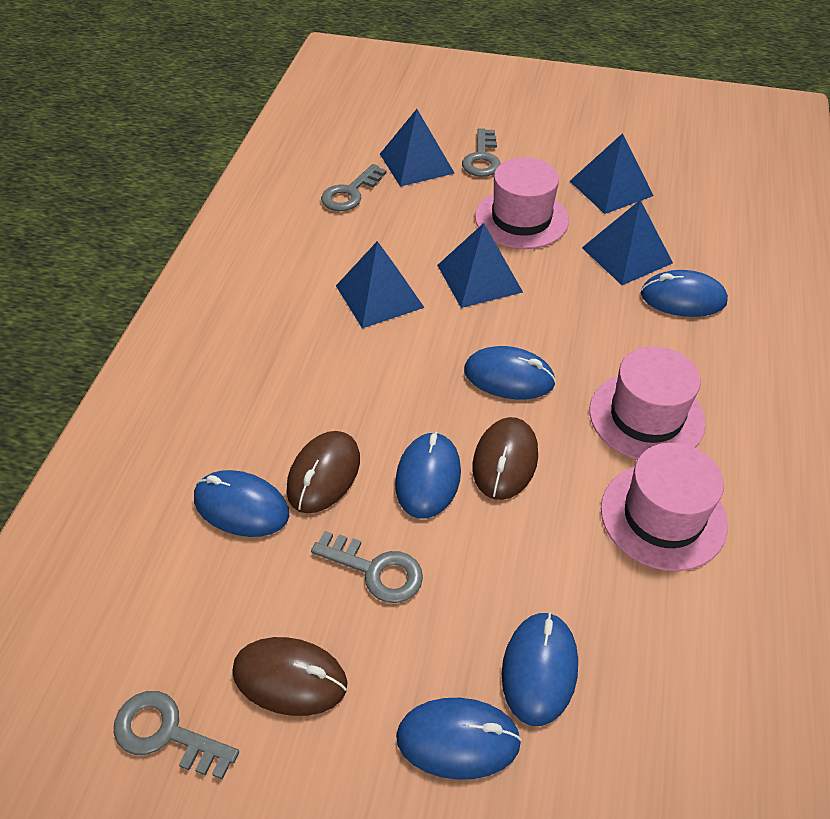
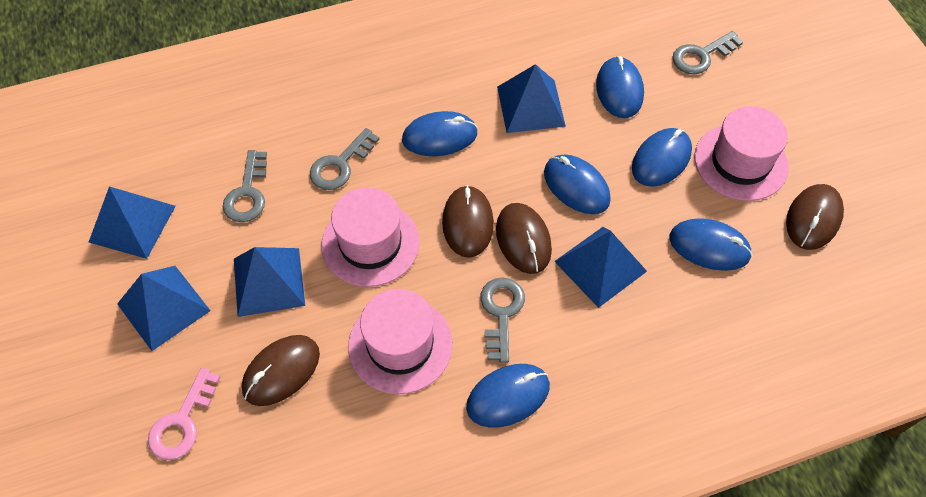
brown mouse: 3 -> 4
pink key: 0 -> 1

